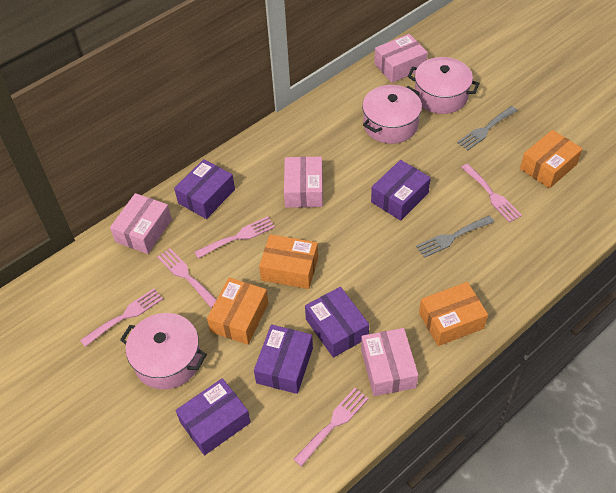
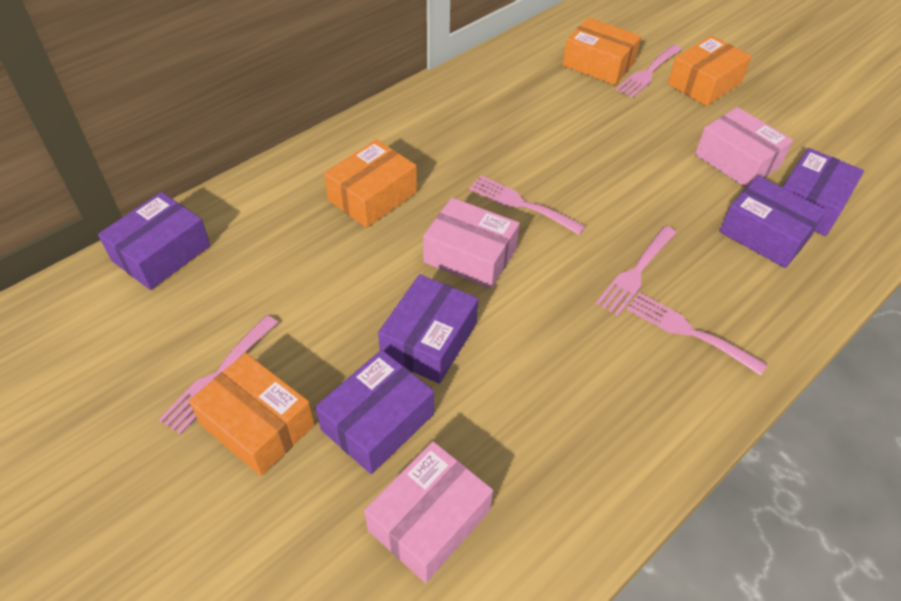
grey fork: 2 -> 0
pink box: 4 -> 3
pink pot: 3 -> 0

